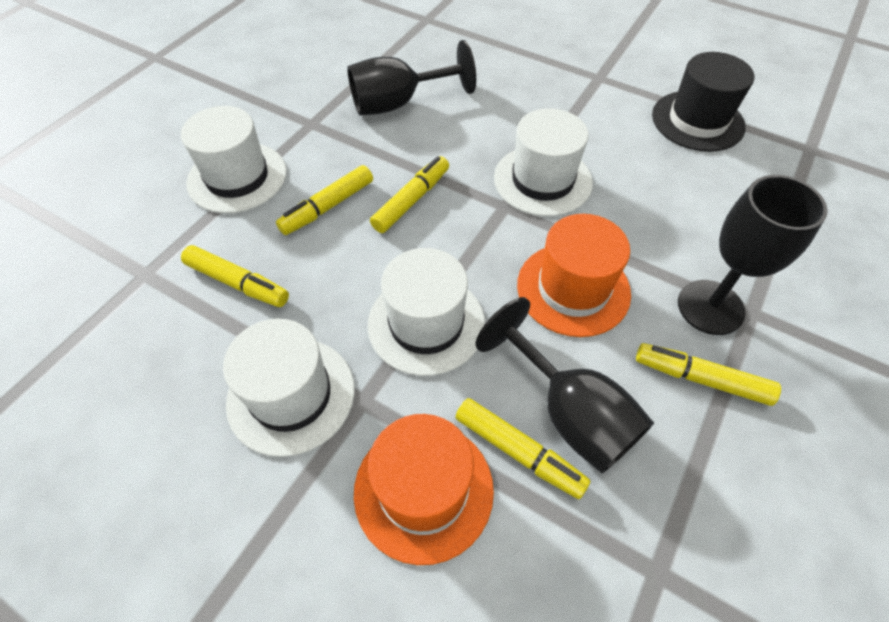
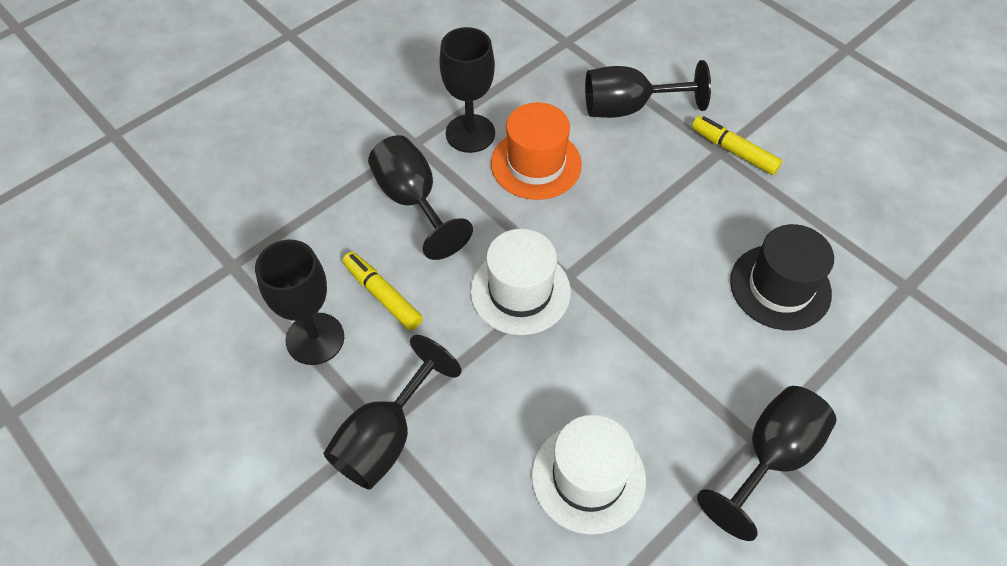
black goblet: 3 -> 6
orange hat: 2 -> 1
white hat: 4 -> 2
yellow marker: 5 -> 2

